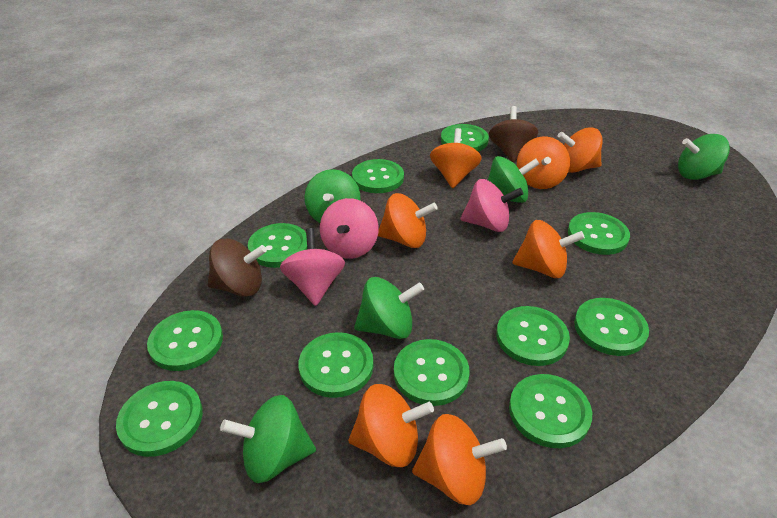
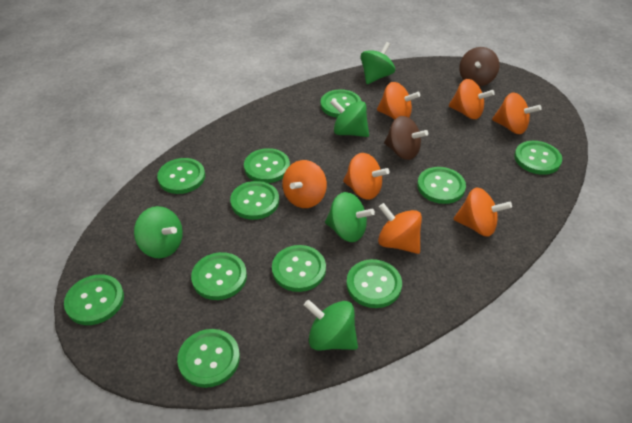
pink spinning top: 3 -> 0

